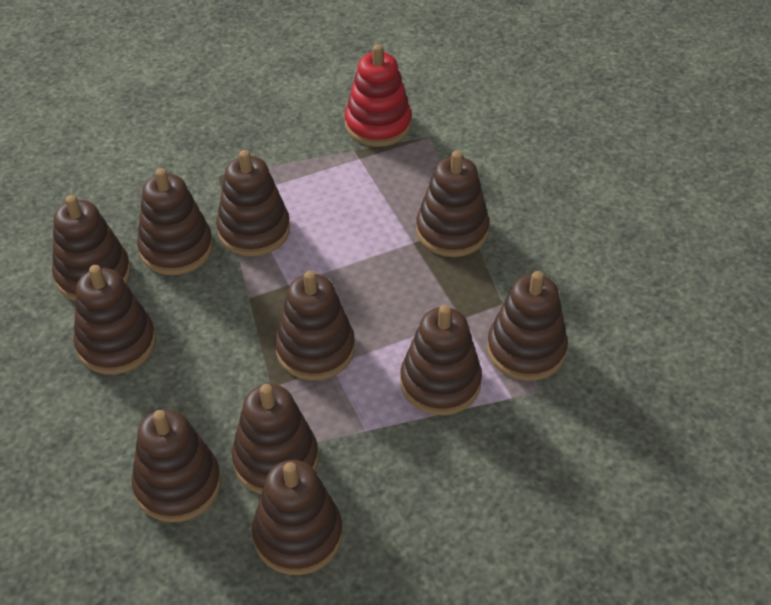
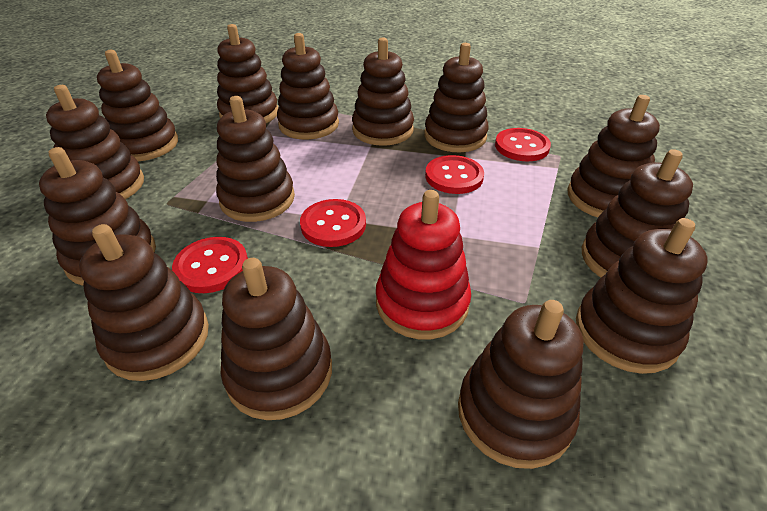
brown stacking toy: 11 -> 14
red button: 0 -> 4

